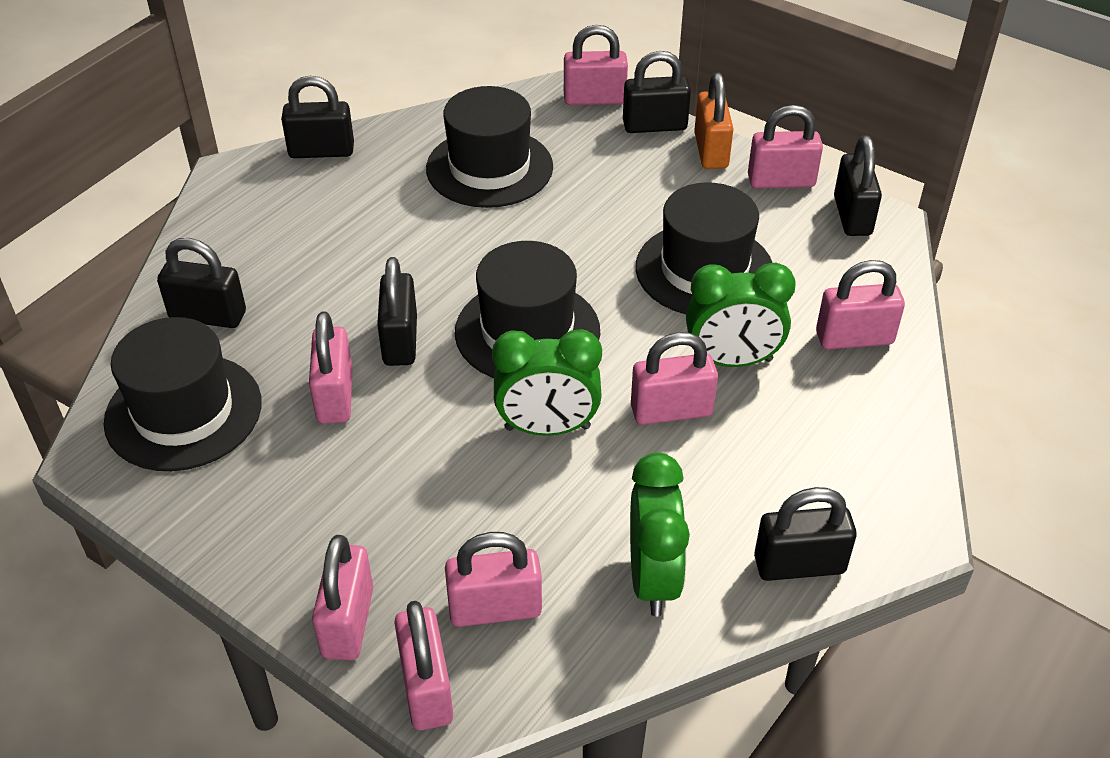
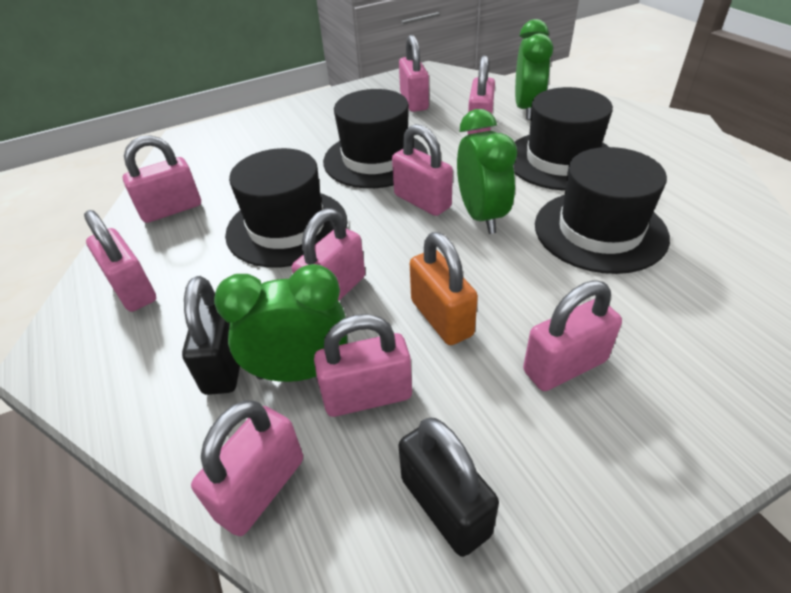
black padlock: 6 -> 2
pink padlock: 8 -> 9

